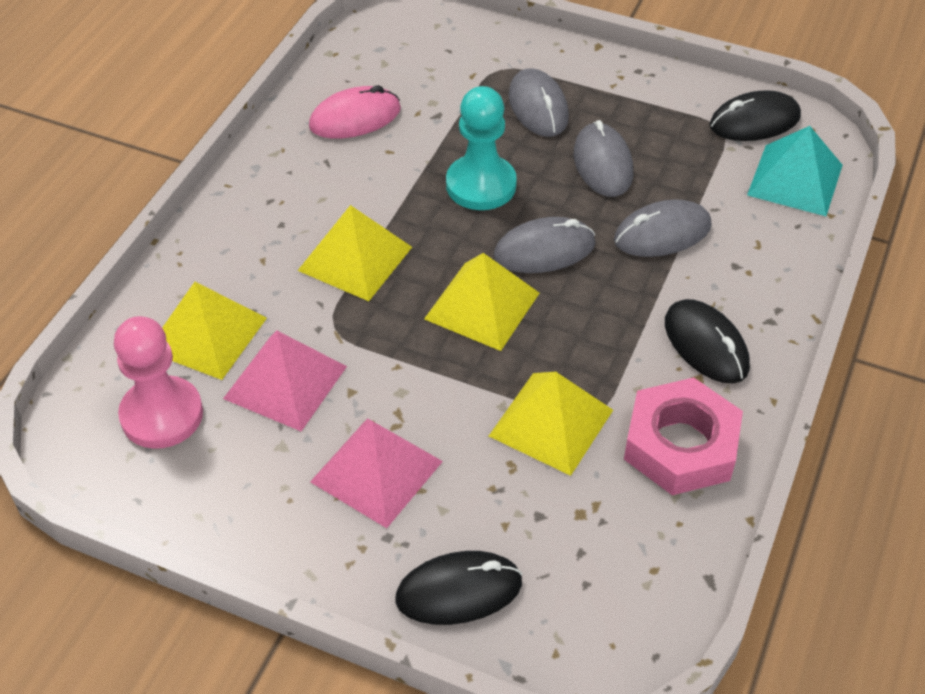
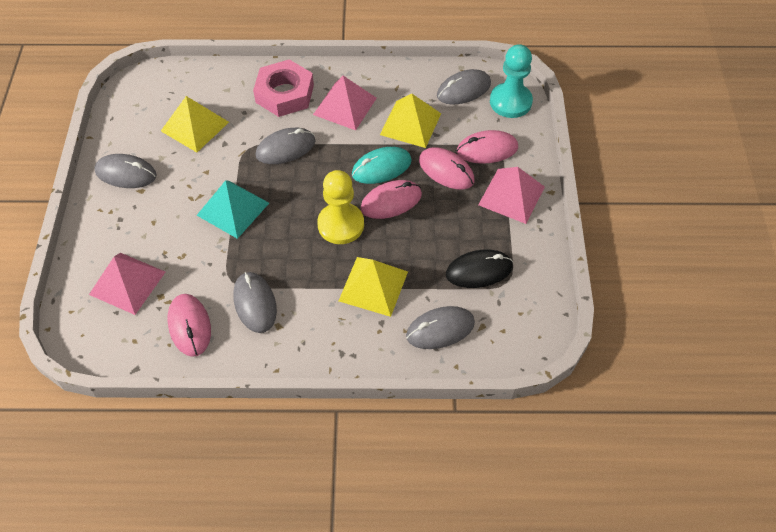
black mouse: 3 -> 1
grey mouse: 4 -> 5
pink mouse: 1 -> 4
pink pawn: 1 -> 0
pink pyramid: 2 -> 3
turquoise mouse: 0 -> 1
yellow pawn: 0 -> 1
yellow pyramid: 4 -> 3

